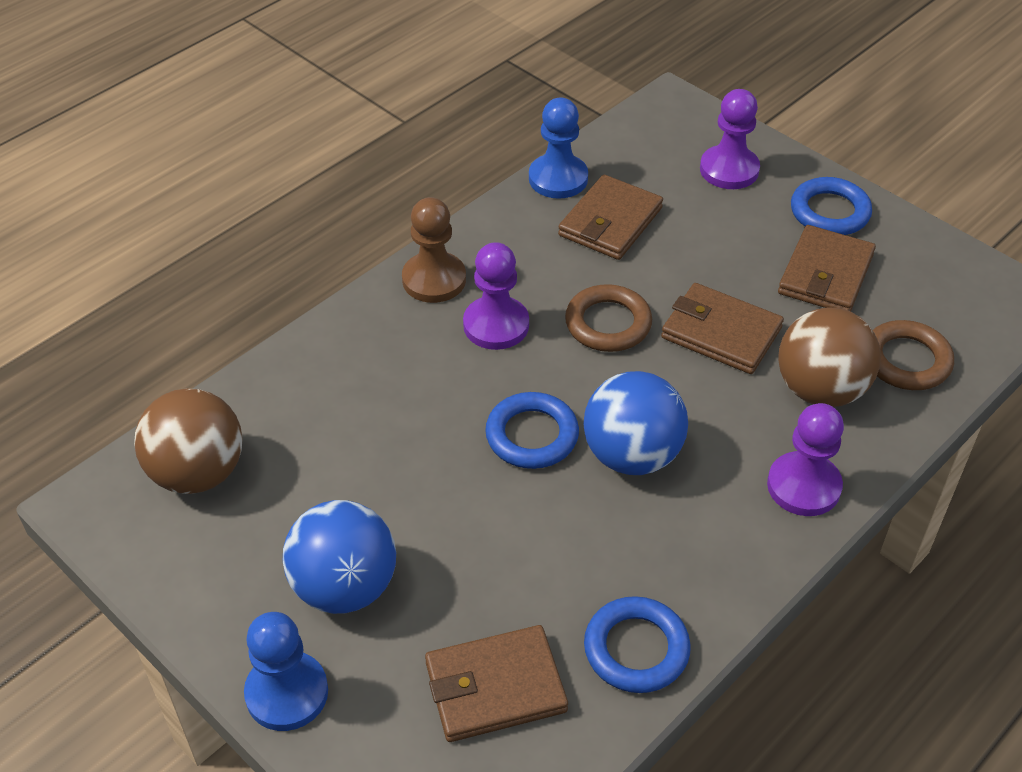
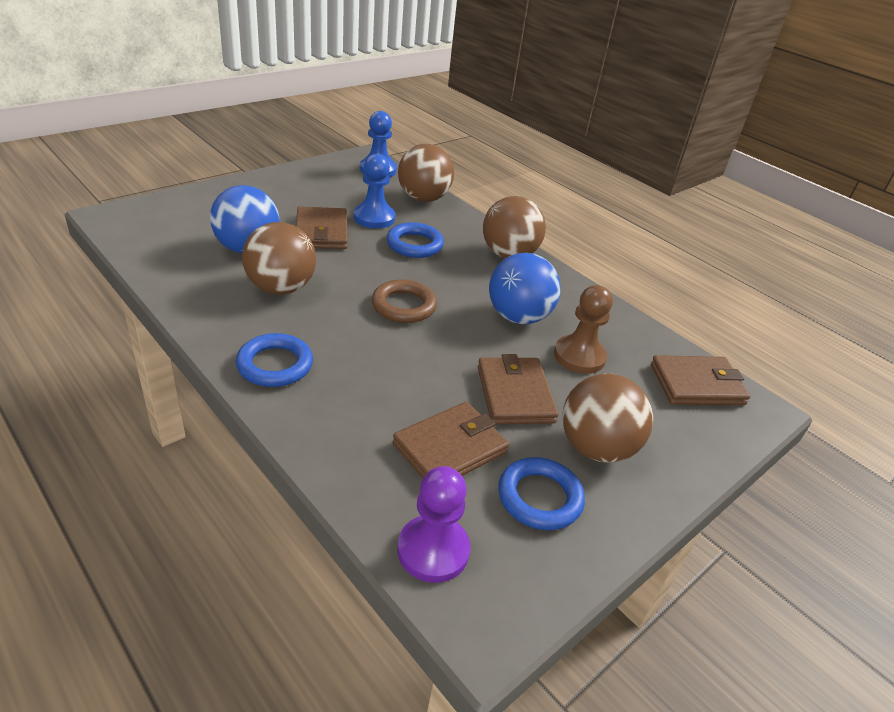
brown ball: 2 -> 4
brown ring: 2 -> 1
purple pawn: 3 -> 1

